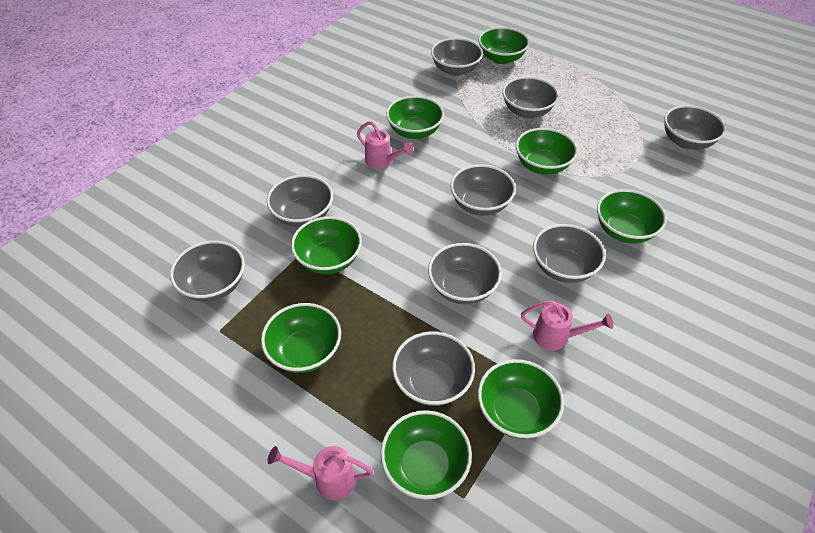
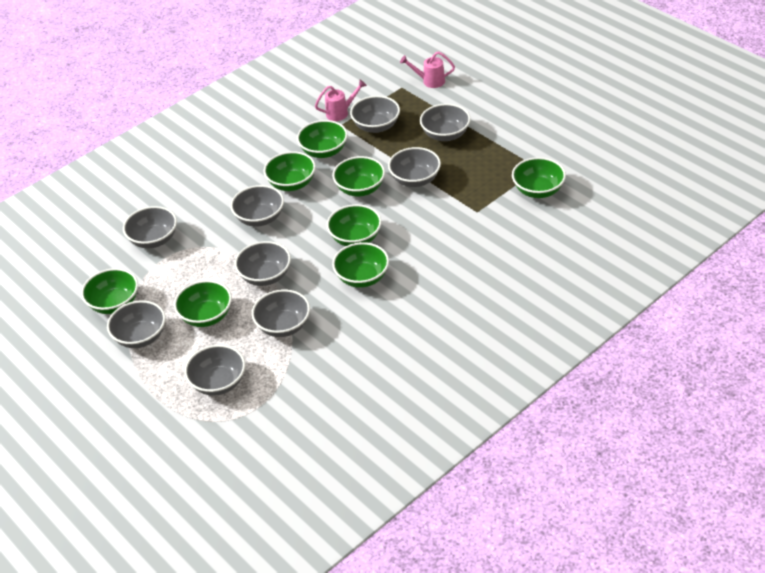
pink watering can: 3 -> 2

